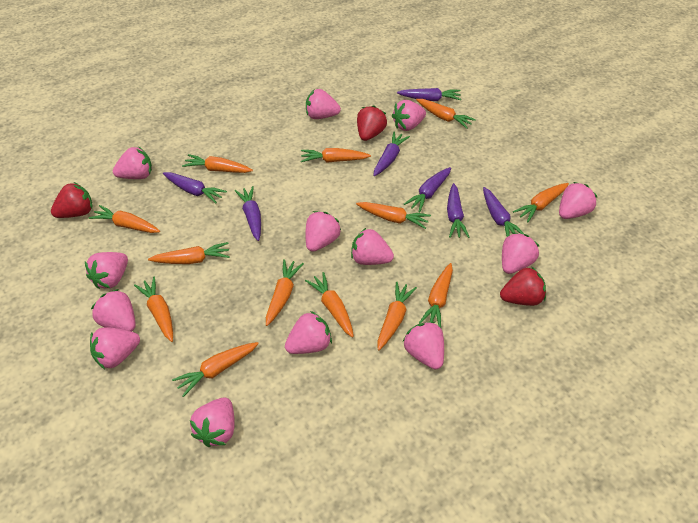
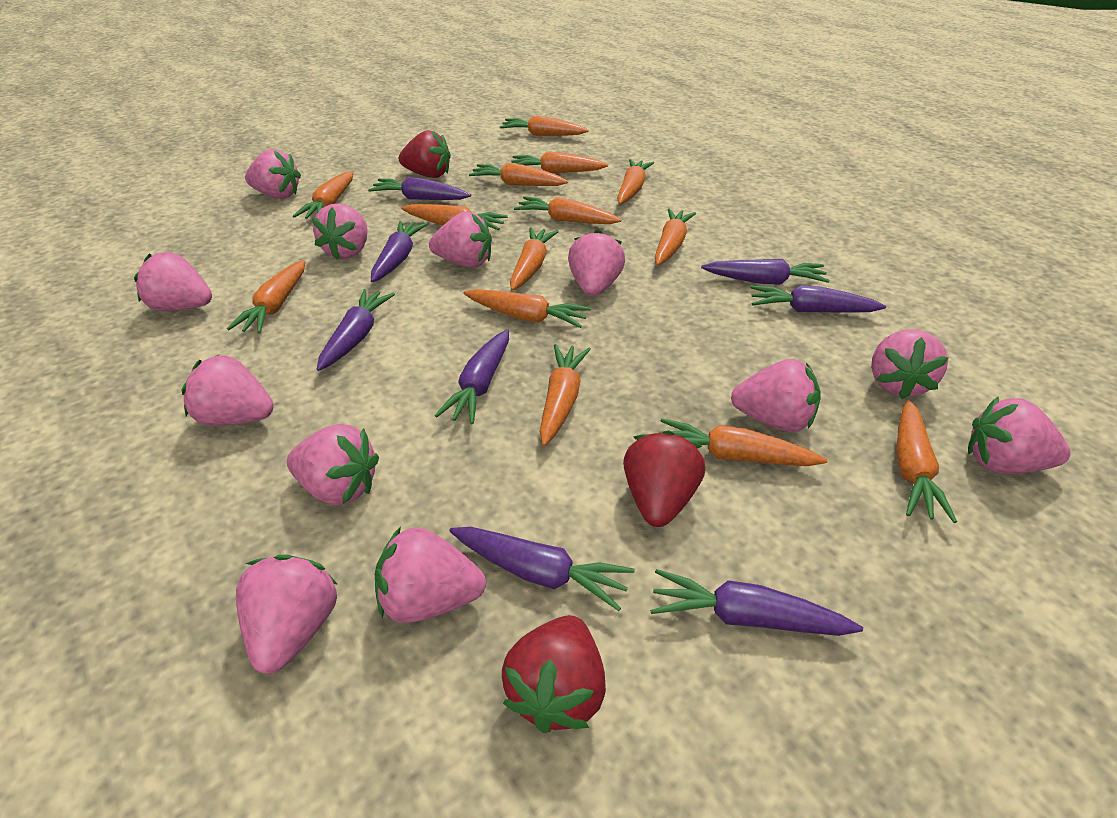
orange carrot: 13 -> 14
pink strawberry: 13 -> 12
purple carrot: 7 -> 8

